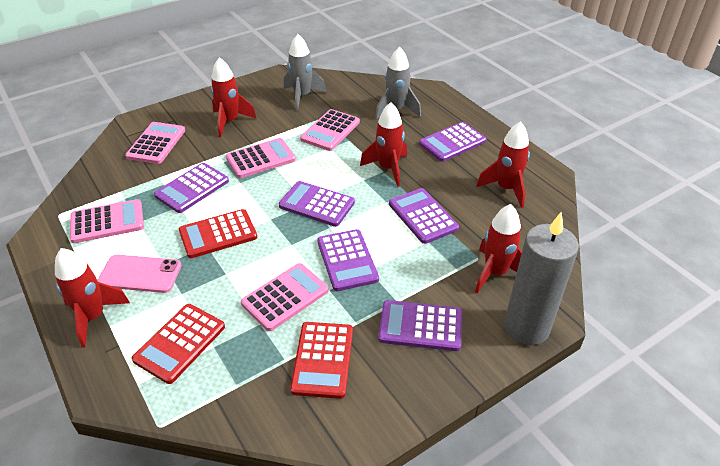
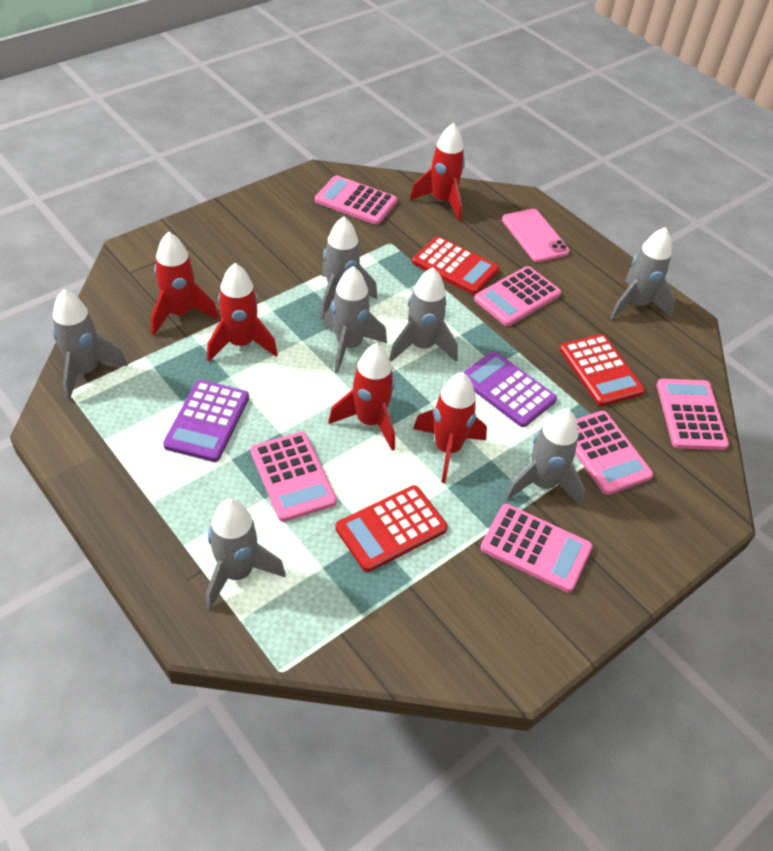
grey candle: 1 -> 0
grey rocket: 2 -> 7
pink calculator: 5 -> 6
purple calculator: 6 -> 2

